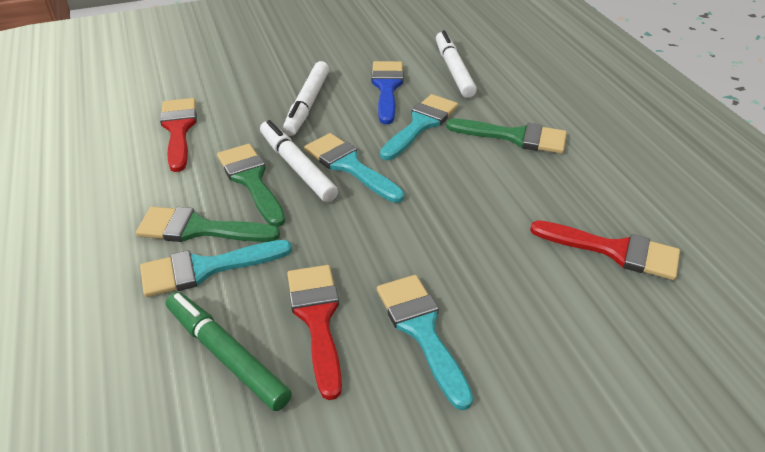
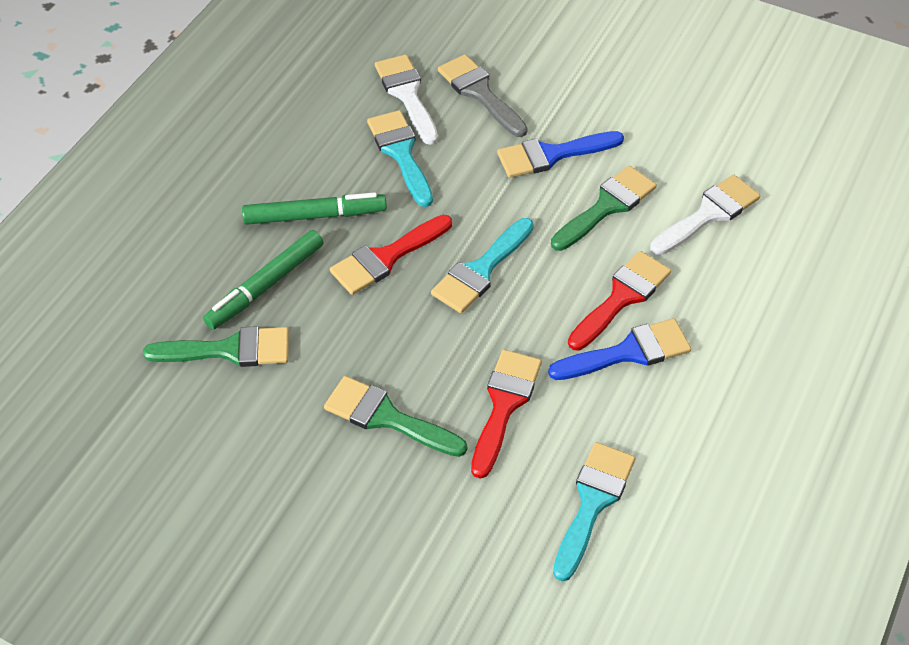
blue brush: 1 -> 2
green marker: 1 -> 2
grey brush: 0 -> 1
turquoise brush: 4 -> 3
white brush: 0 -> 2
white marker: 3 -> 0

